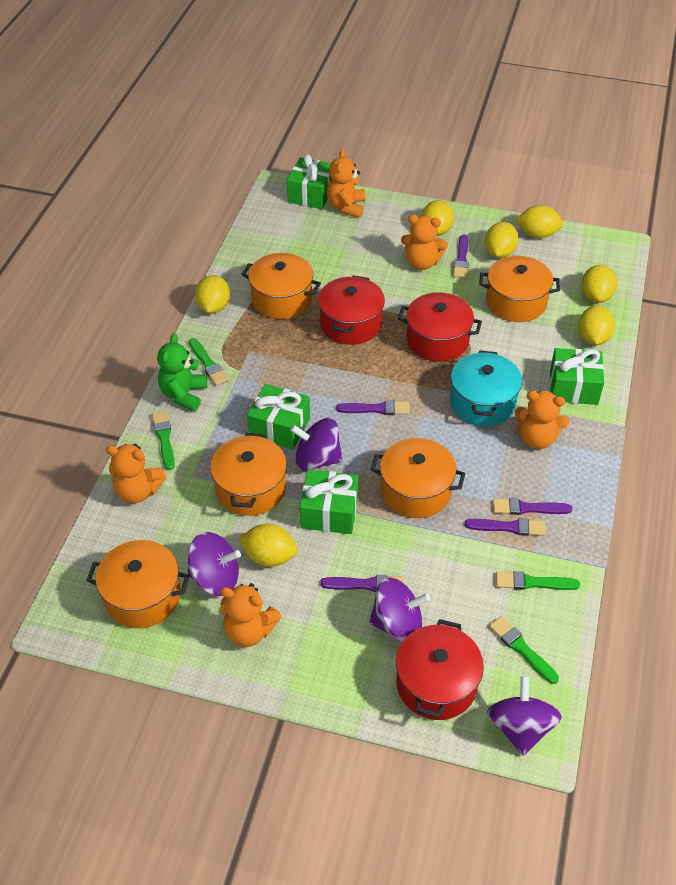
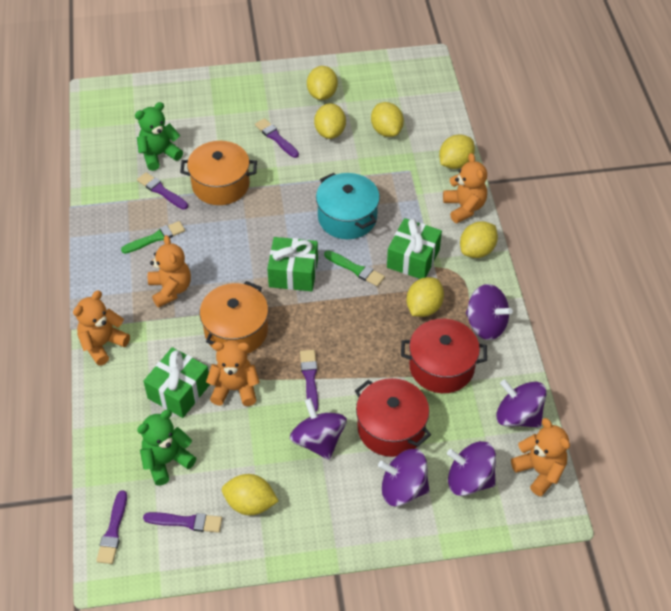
green brush: 4 -> 2
green gift: 4 -> 3
green teddy bear: 1 -> 2
orange pot: 5 -> 2
purple spinning top: 4 -> 5
red pot: 3 -> 2

